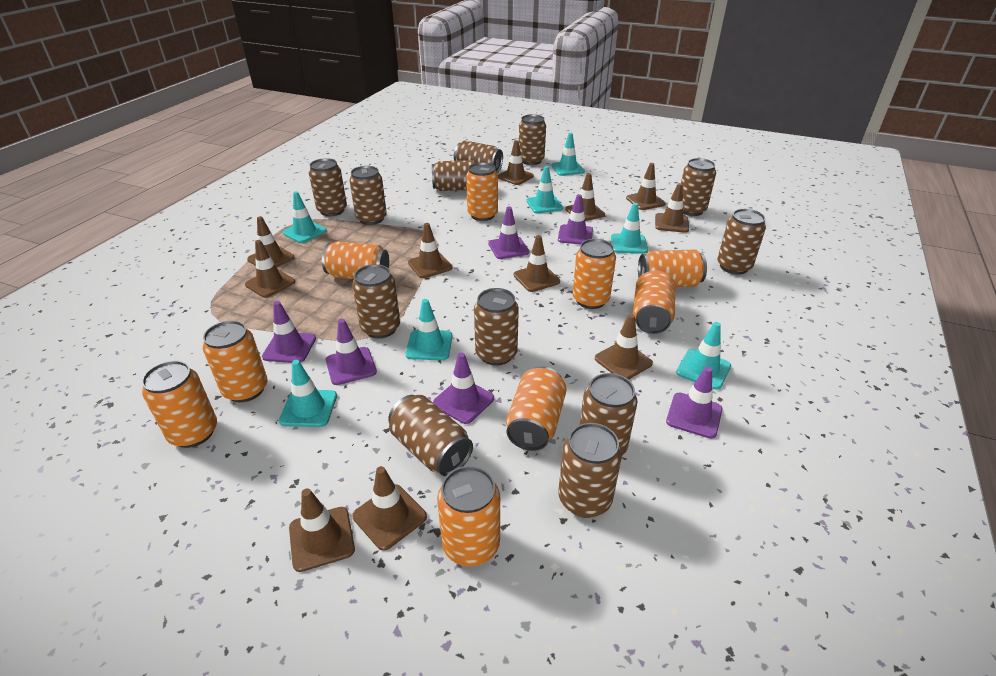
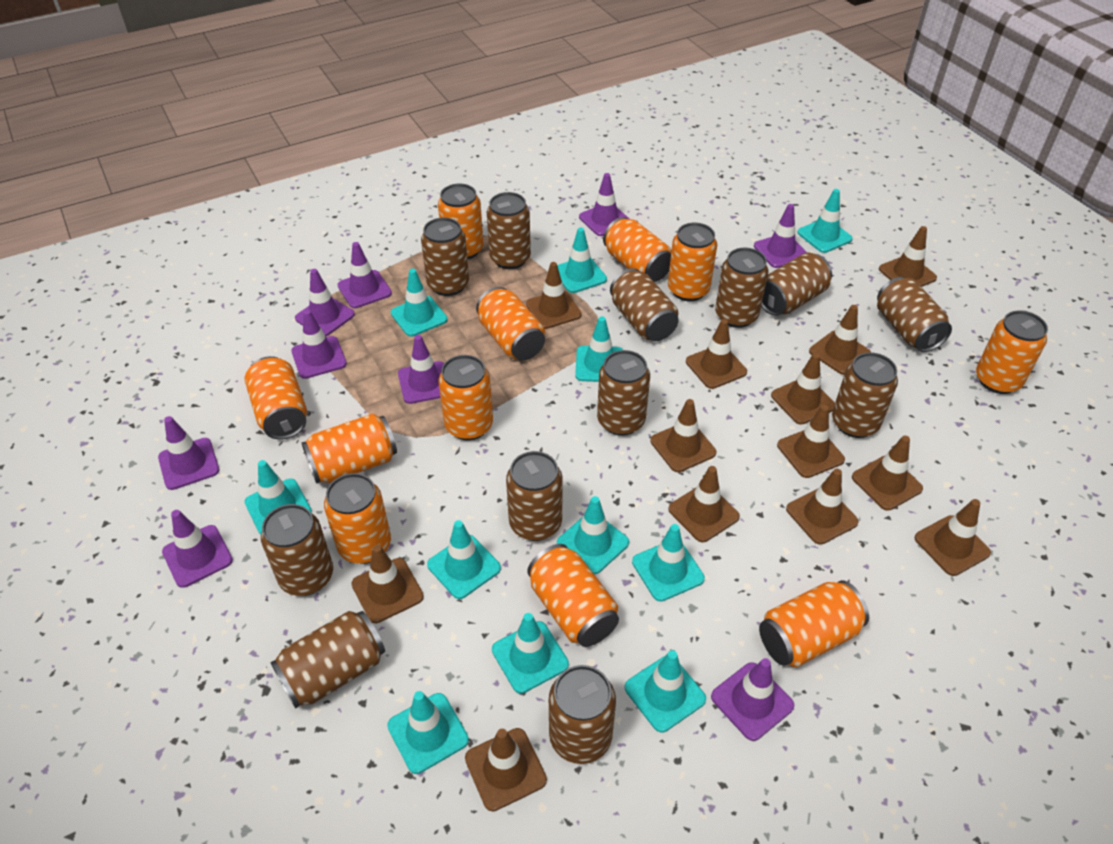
brown traffic cone: 11 -> 13
orange can: 9 -> 11
purple traffic cone: 6 -> 9
turquoise traffic cone: 7 -> 11

